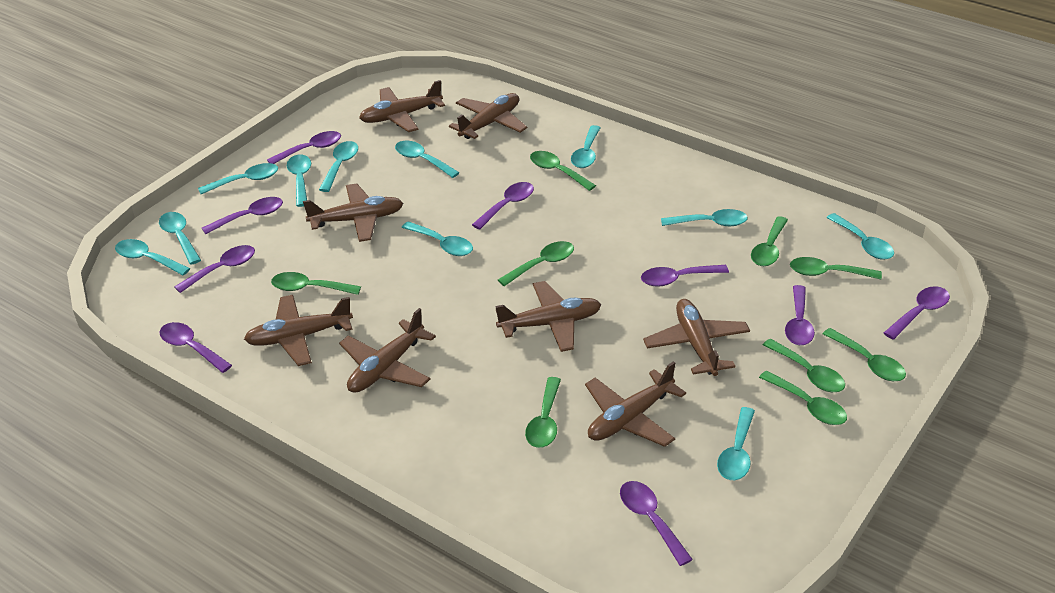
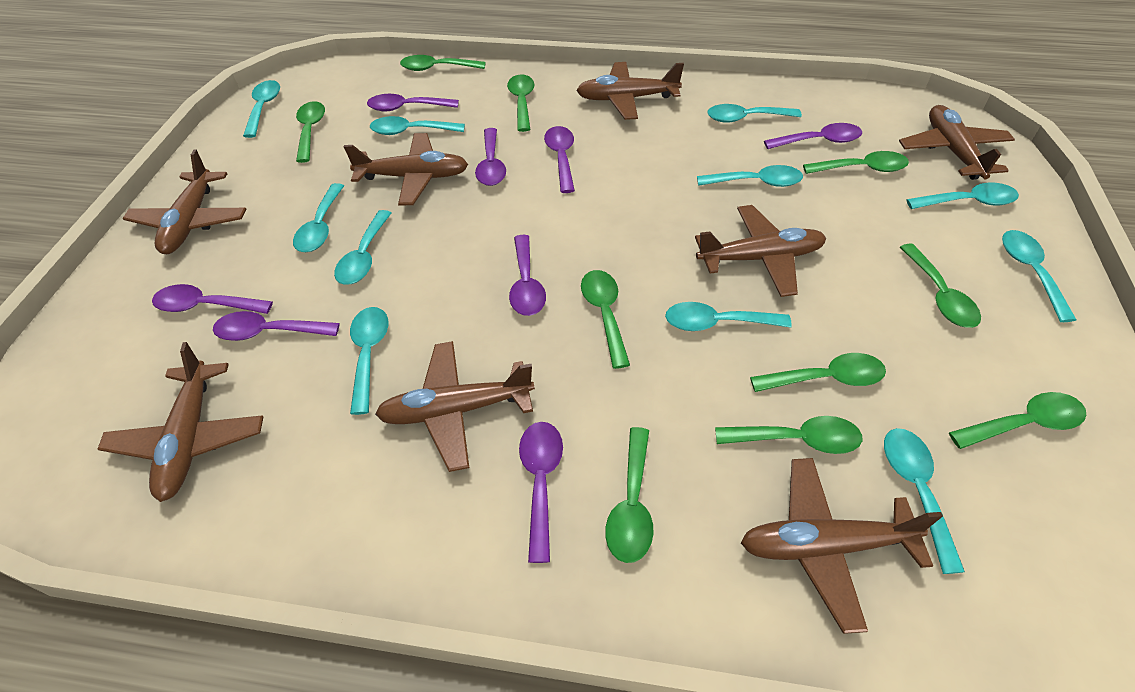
green spoon: 9 -> 10
purple spoon: 9 -> 8

